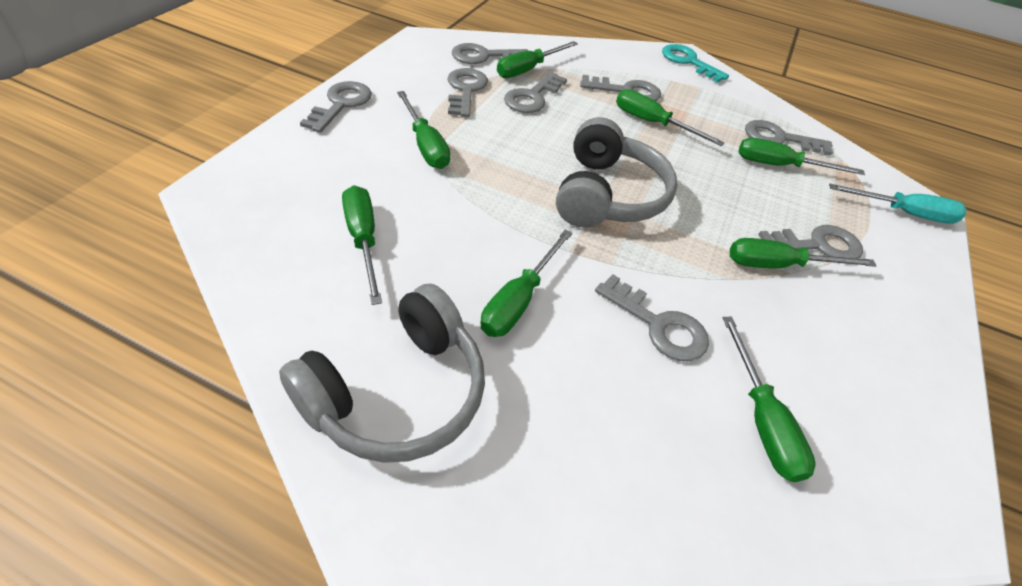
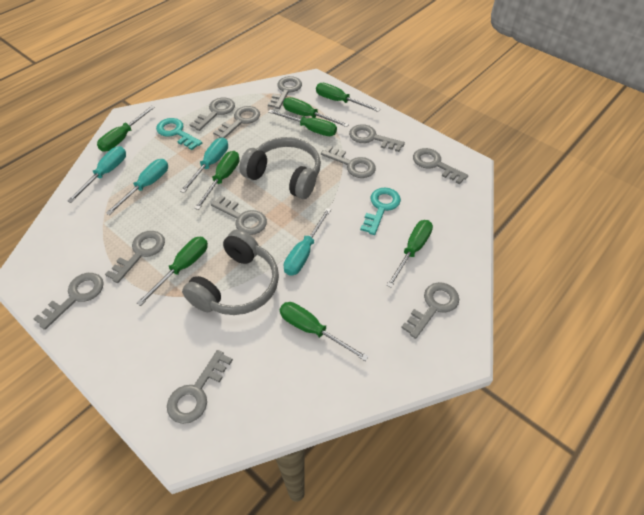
grey key: 8 -> 11
turquoise key: 1 -> 2
turquoise screwdriver: 1 -> 4

